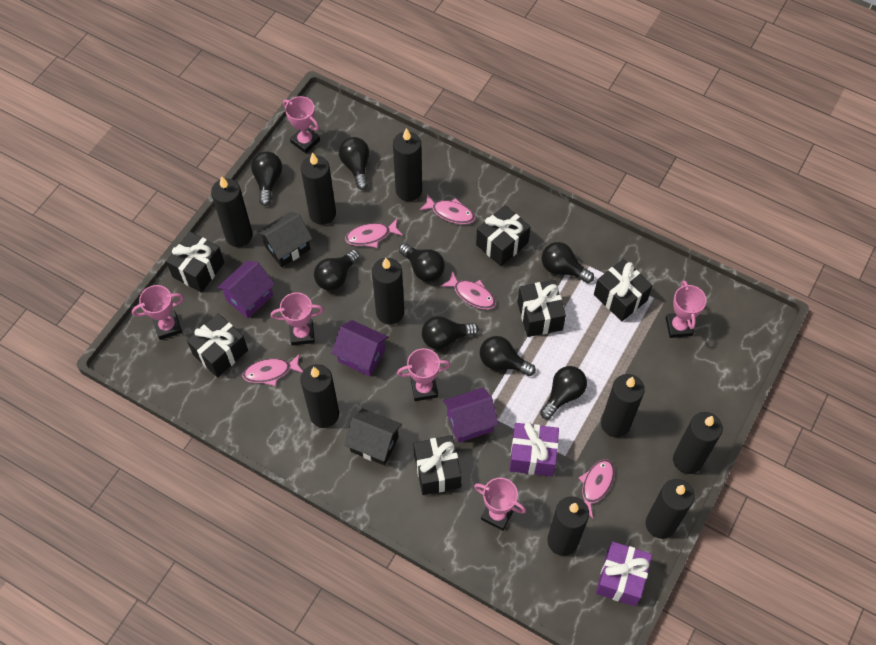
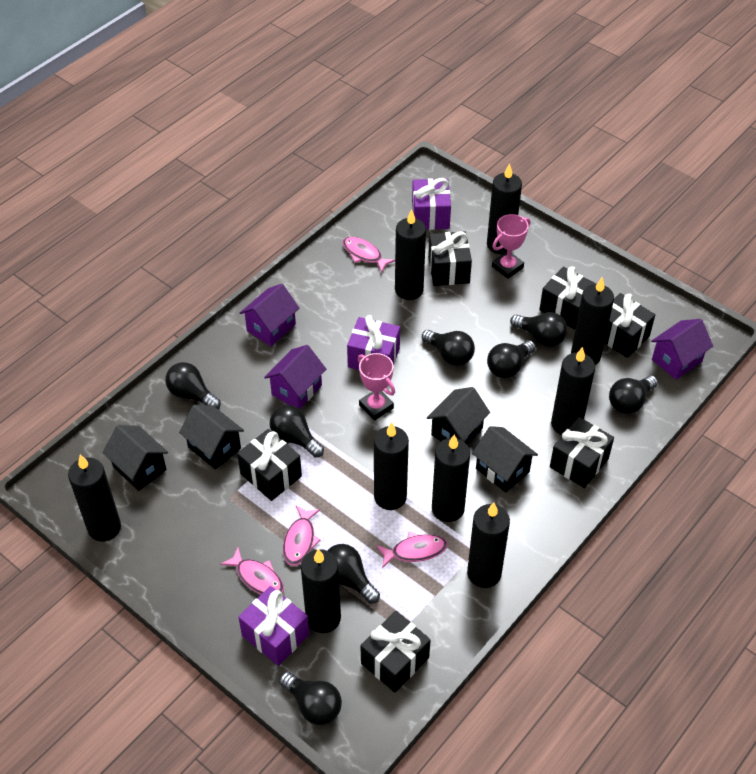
black house: 2 -> 4
pink fish: 5 -> 4
pink trophy: 6 -> 2
purple gift: 2 -> 3

